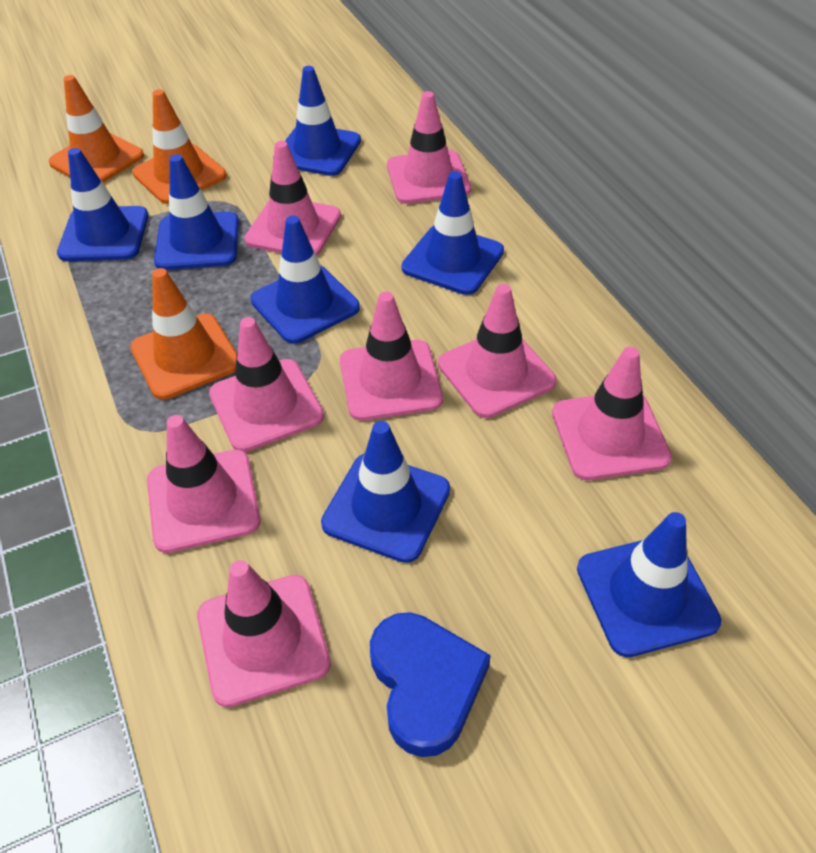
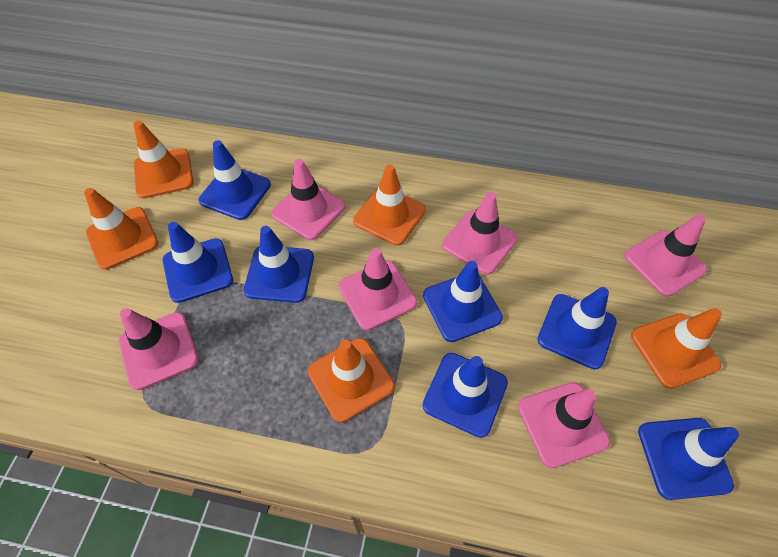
blue heart: 1 -> 0
orange traffic cone: 3 -> 5
pink traffic cone: 8 -> 6

